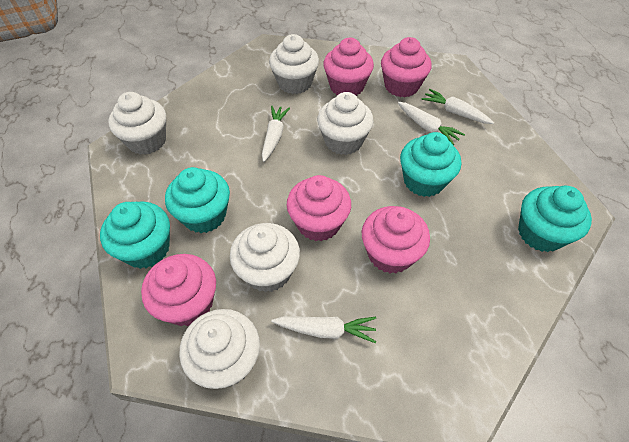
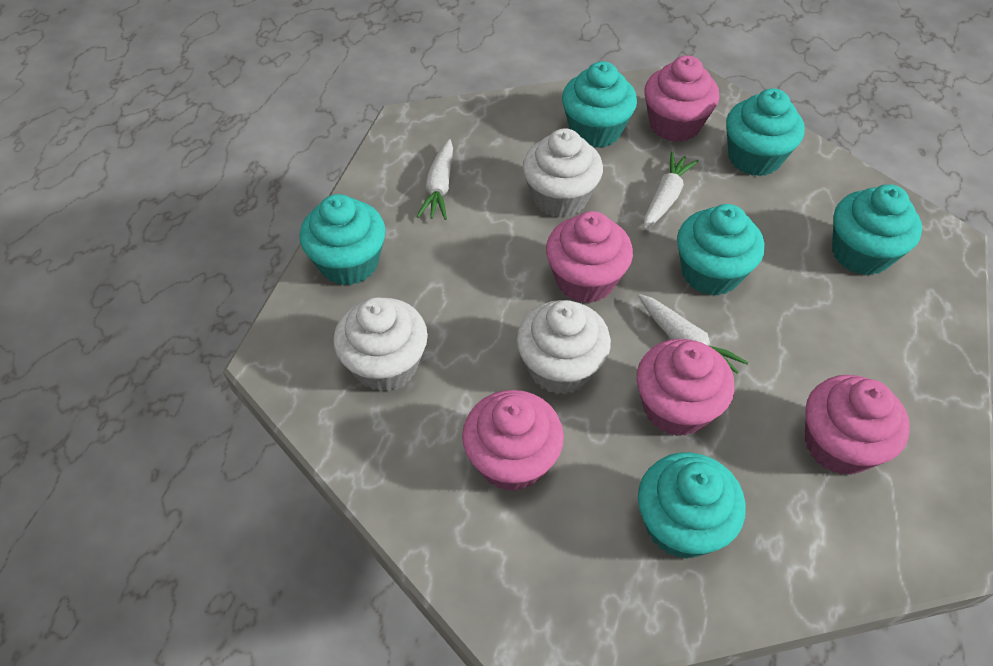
turquoise cupcake: 4 -> 6
white carrot: 4 -> 3
white cupcake: 5 -> 3

